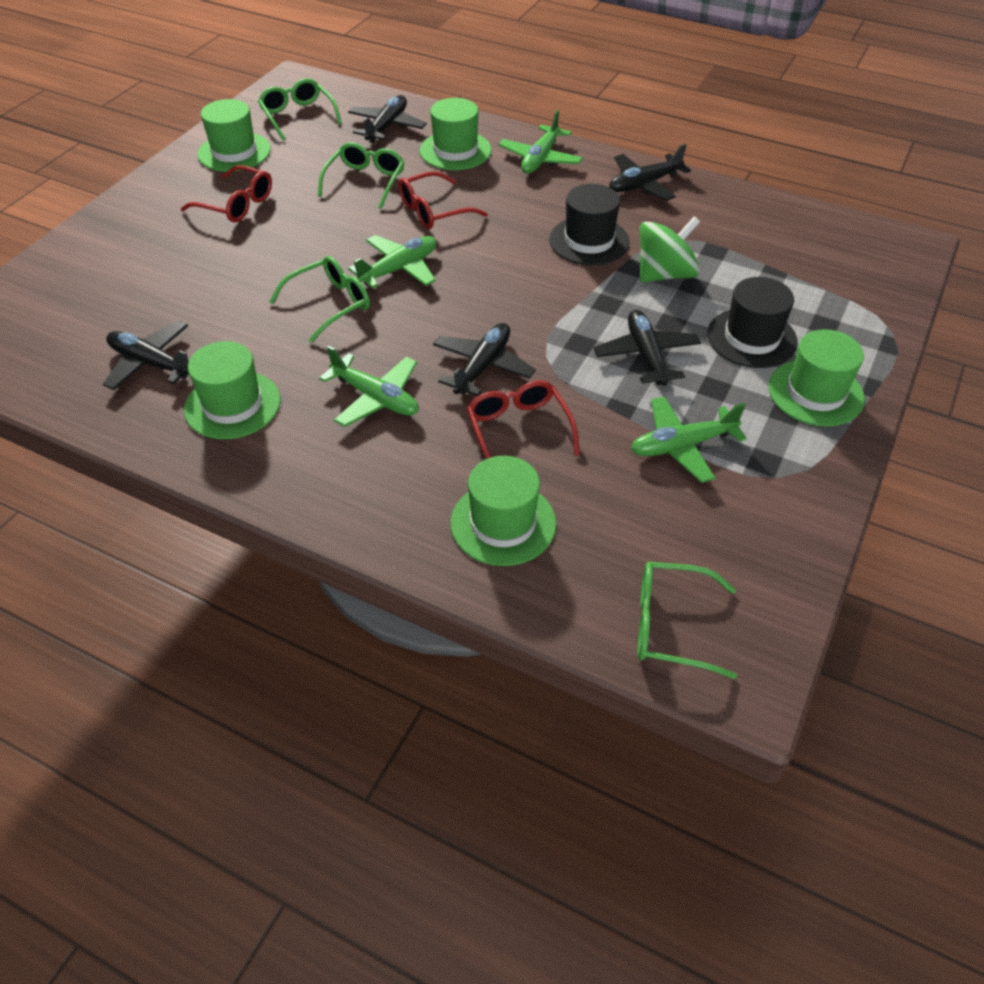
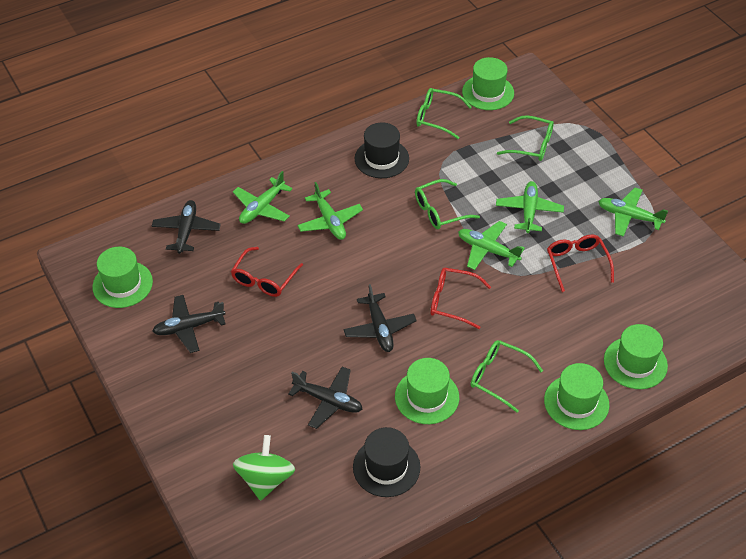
black plane: 5 -> 4
green plane: 4 -> 5

